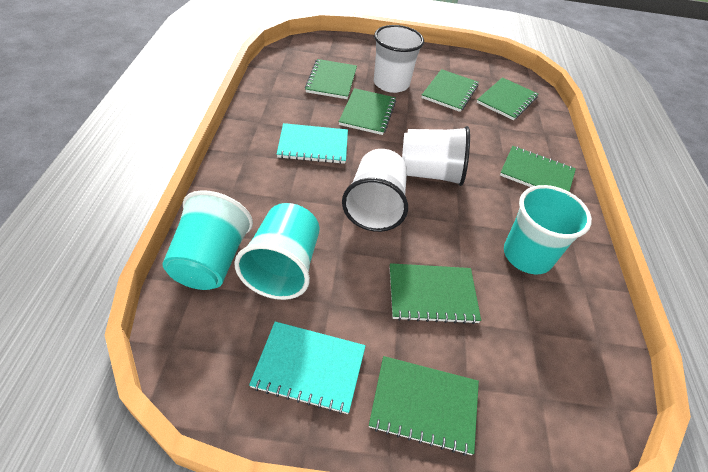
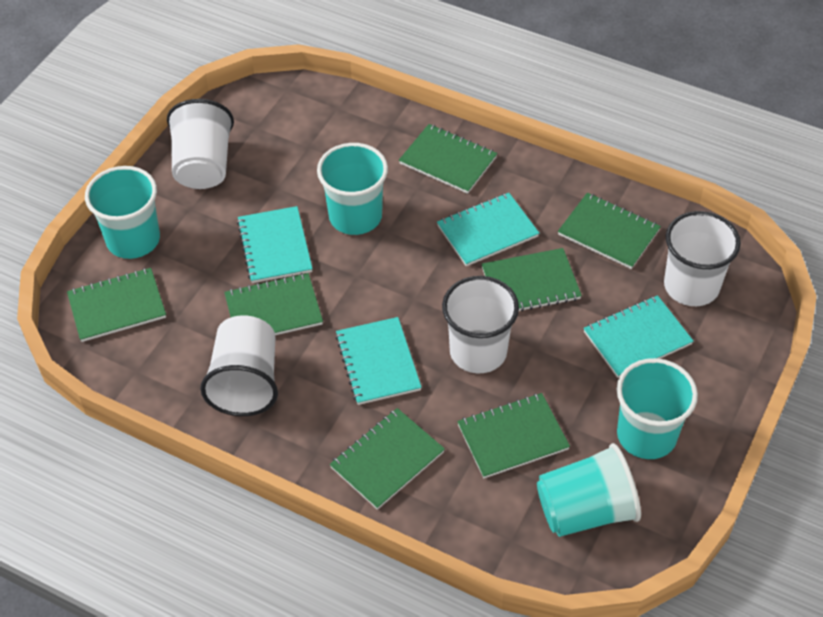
turquoise cup: 3 -> 4
turquoise notebook: 2 -> 4
white cup: 3 -> 4

